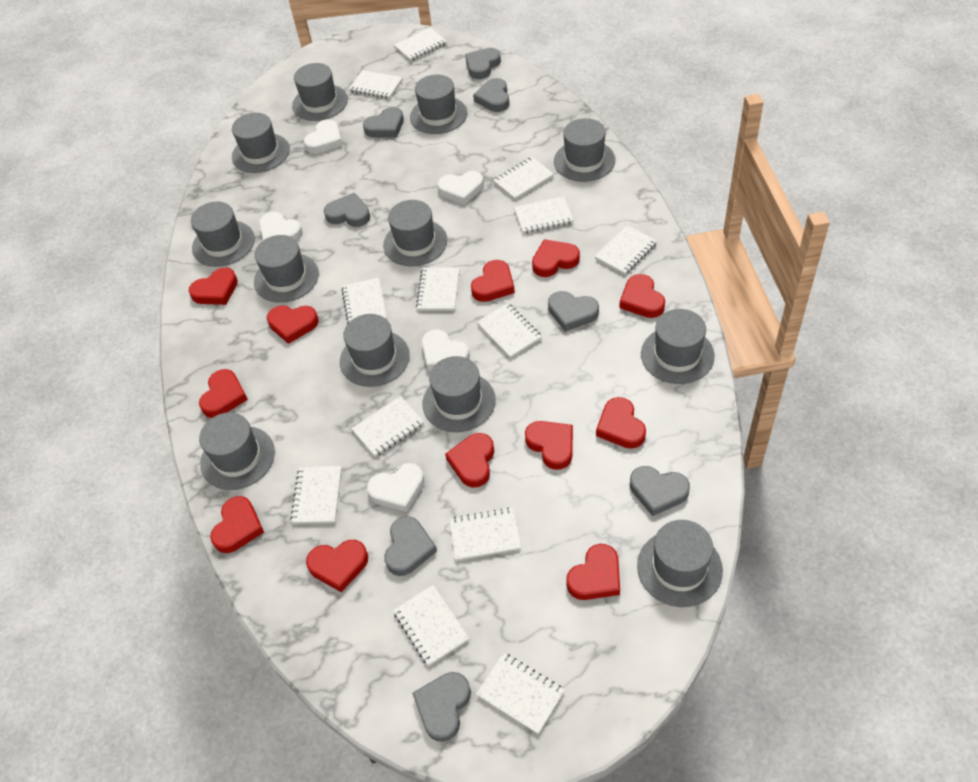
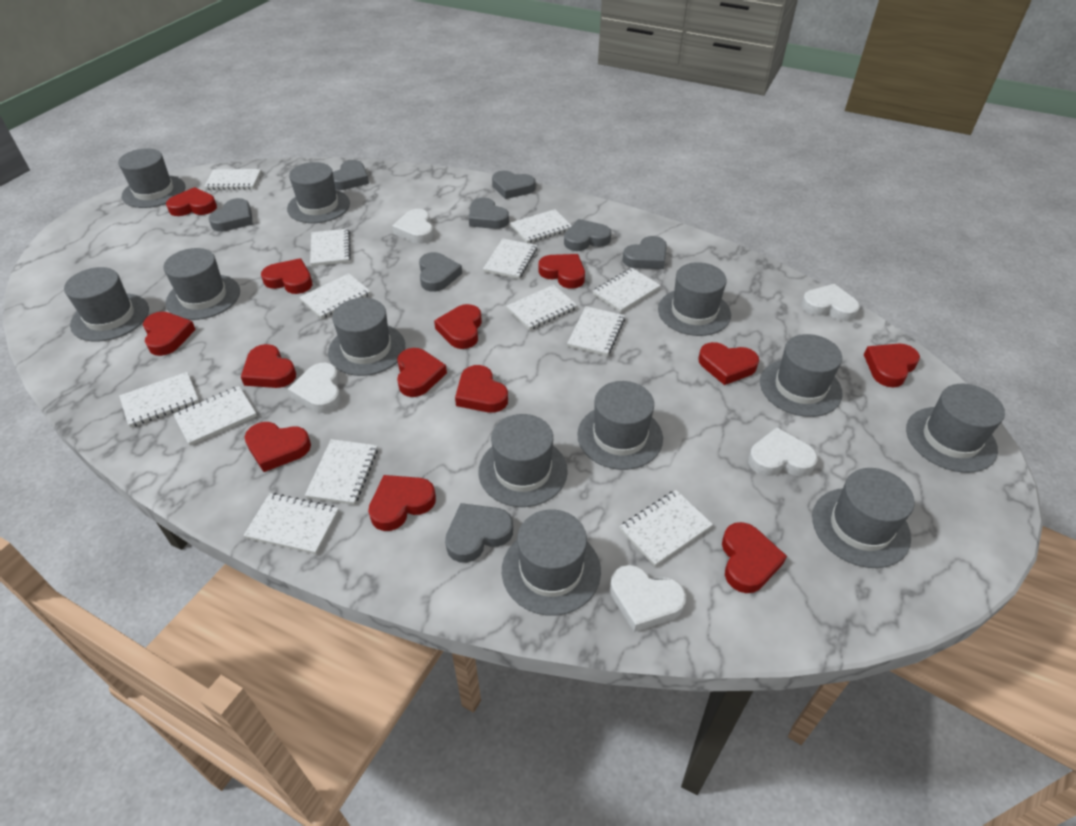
red heart: 12 -> 13

